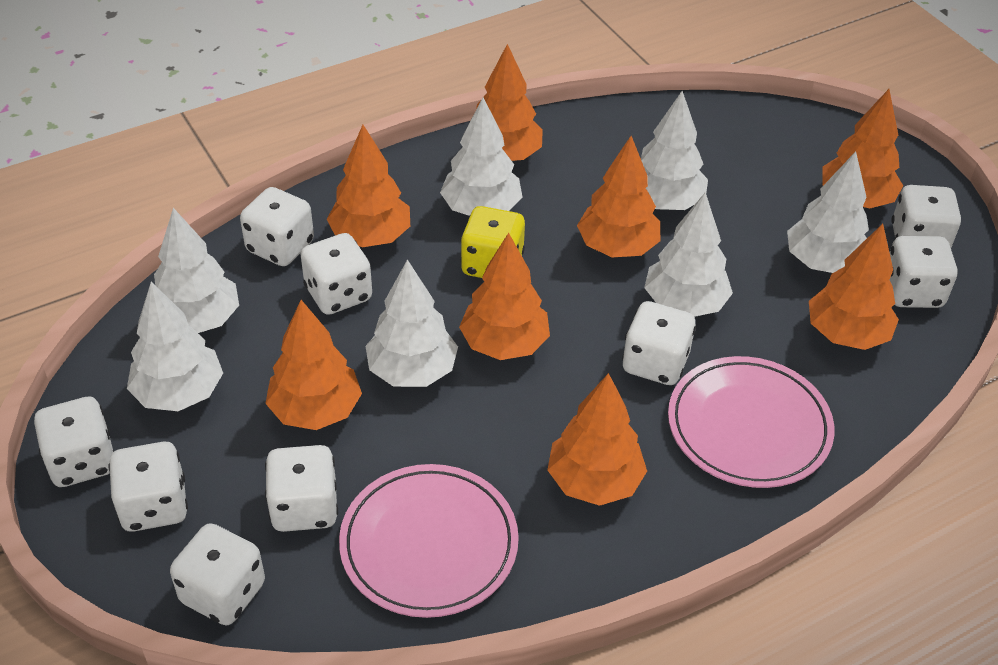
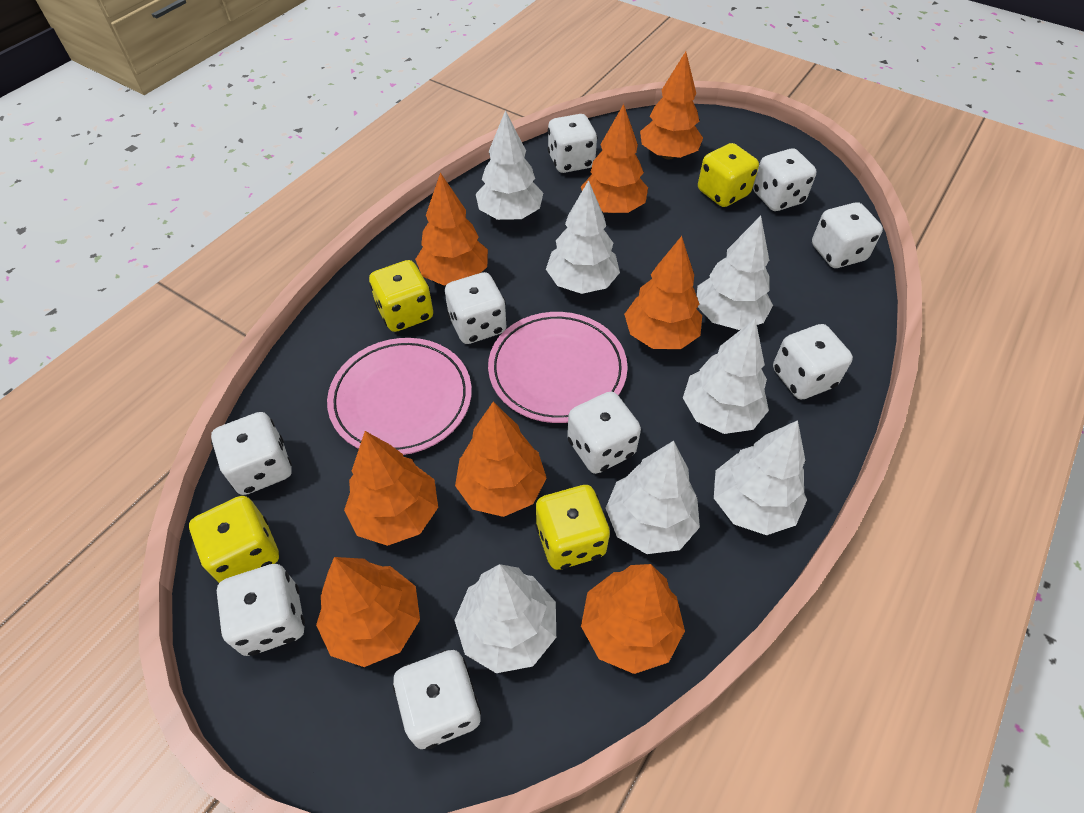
yellow dice: 1 -> 4

